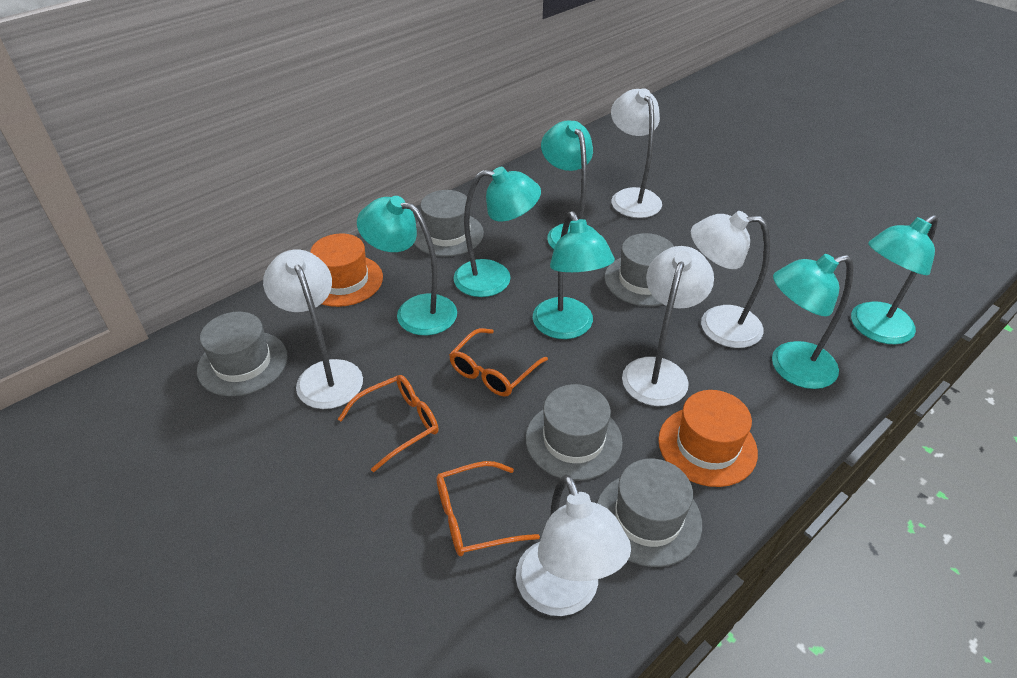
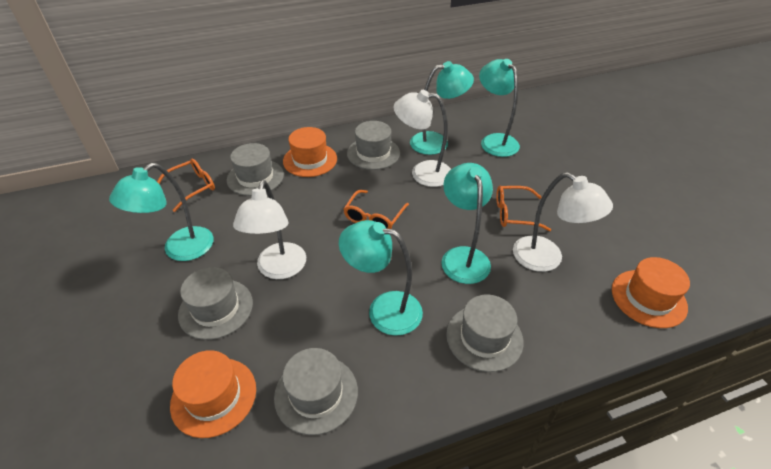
orange hat: 2 -> 3
turquoise lamp: 6 -> 5
white lamp: 5 -> 3

